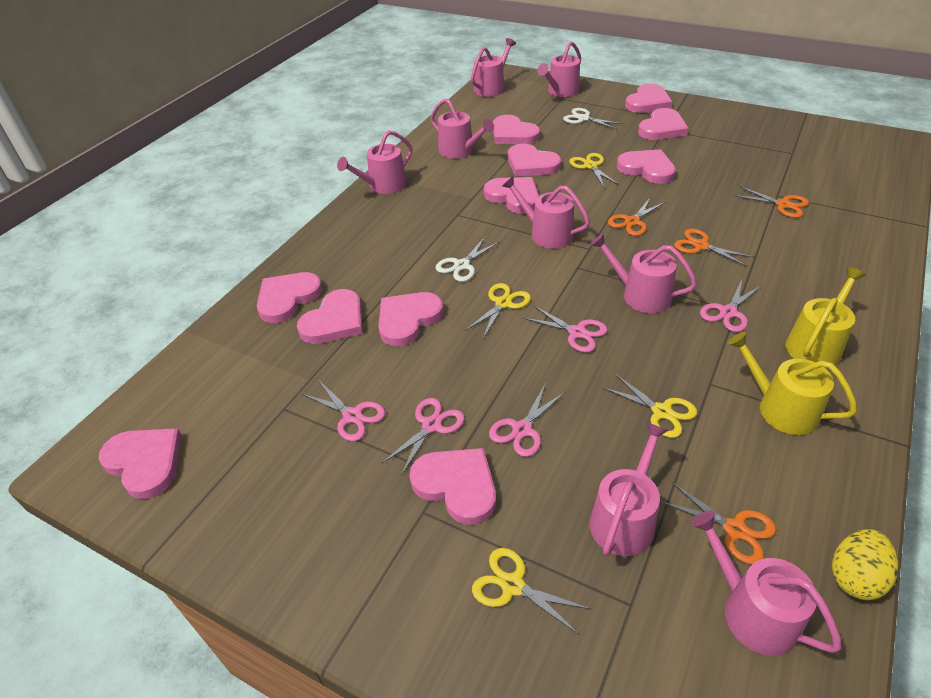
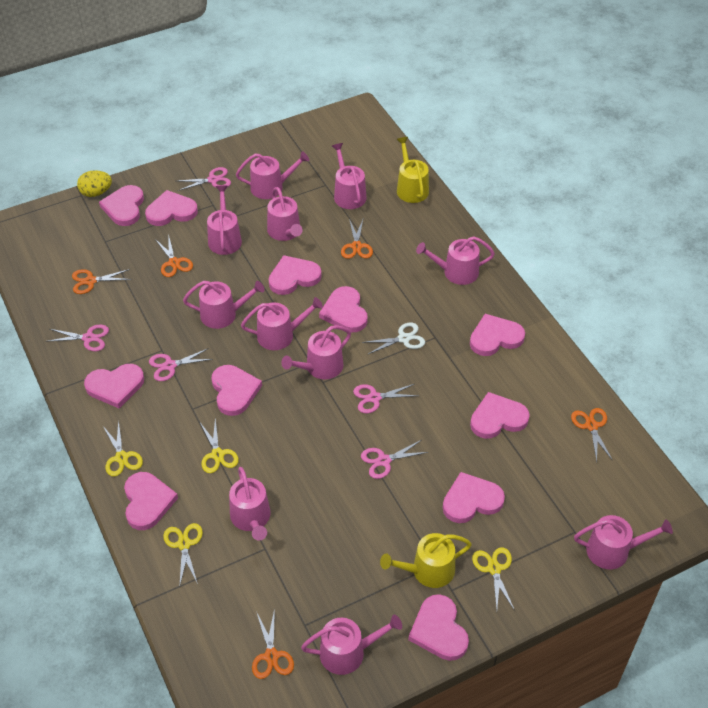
orange scissors: 4 -> 5
pink watering can: 8 -> 11
white scissors: 2 -> 1

